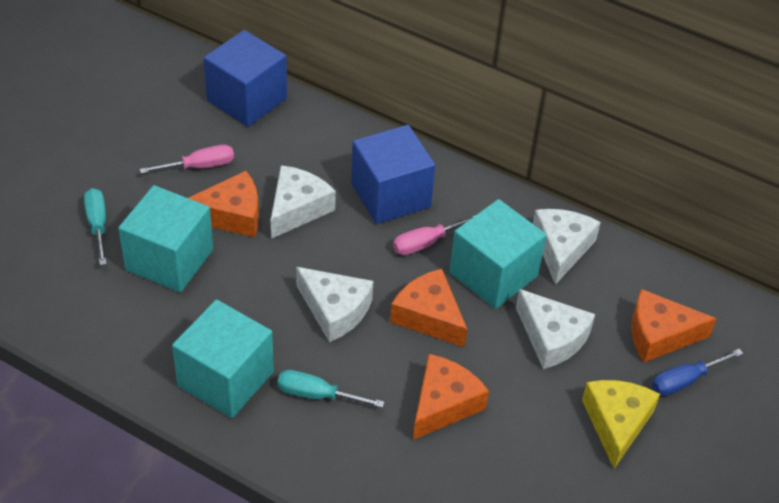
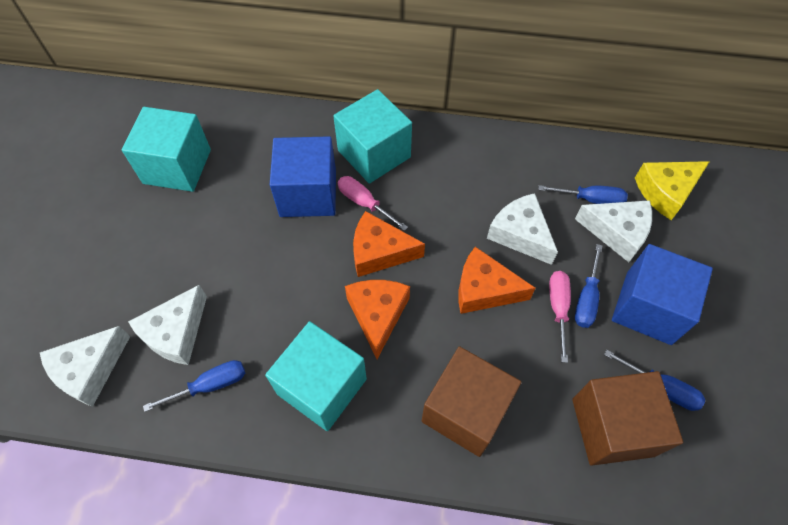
blue screwdriver: 1 -> 4
brown cube: 0 -> 2
orange cheese: 4 -> 3
turquoise screwdriver: 2 -> 0

